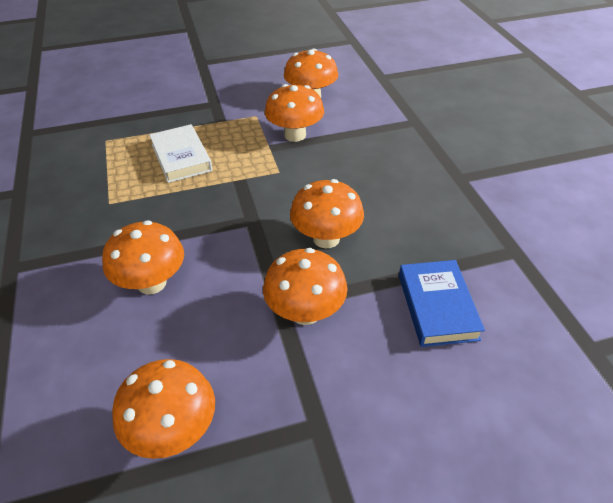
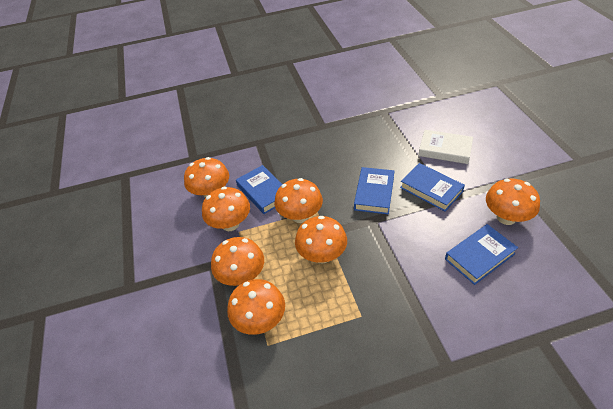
blue book: 1 -> 4
orange mushroom: 6 -> 7

